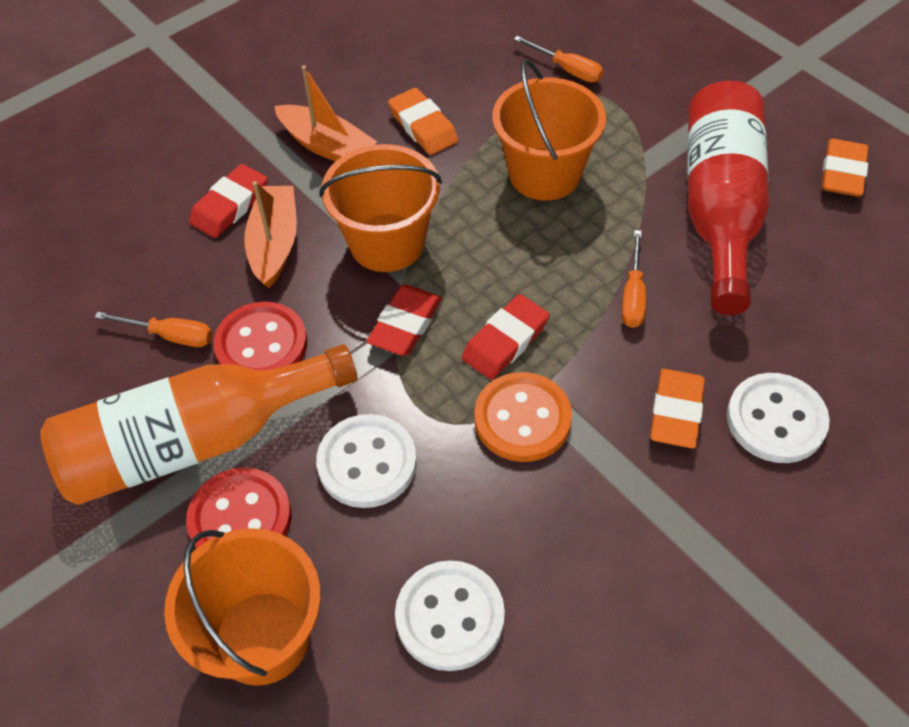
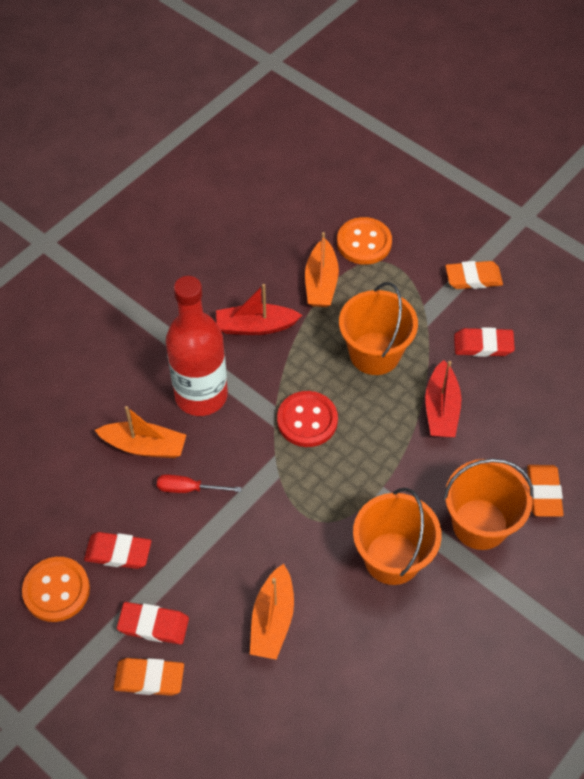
orange boat: 2 -> 3
orange bottle: 1 -> 0
orange button: 1 -> 2
orange screwdriver: 3 -> 0
red boat: 0 -> 2
red button: 2 -> 1
red screwdriver: 0 -> 1
white button: 3 -> 0

